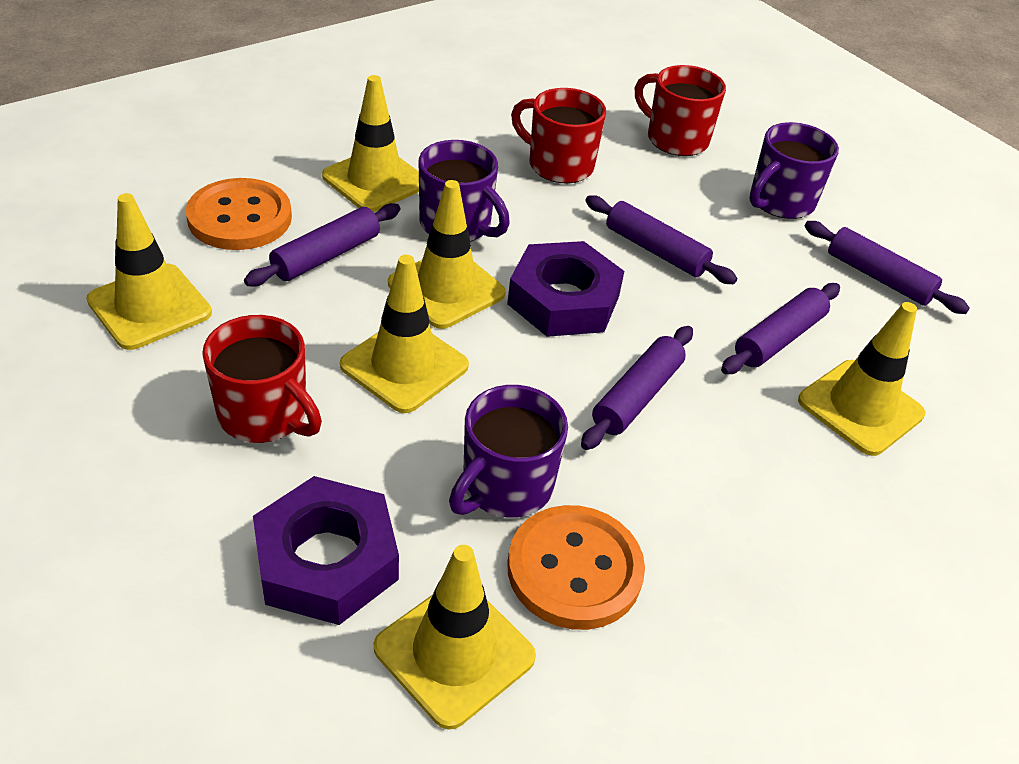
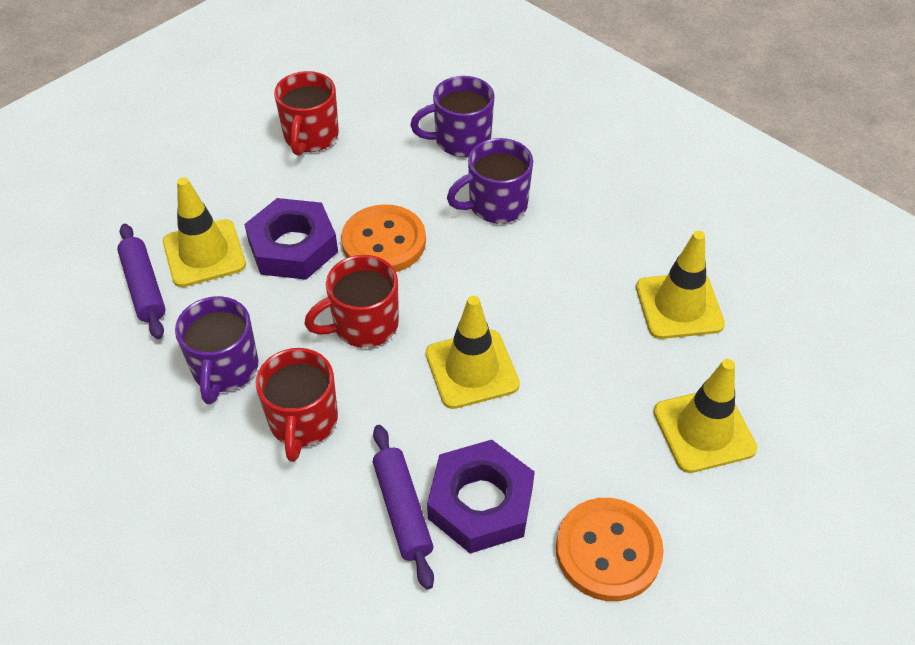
purple rolling pin: 5 -> 2
yellow traffic cone: 6 -> 4

